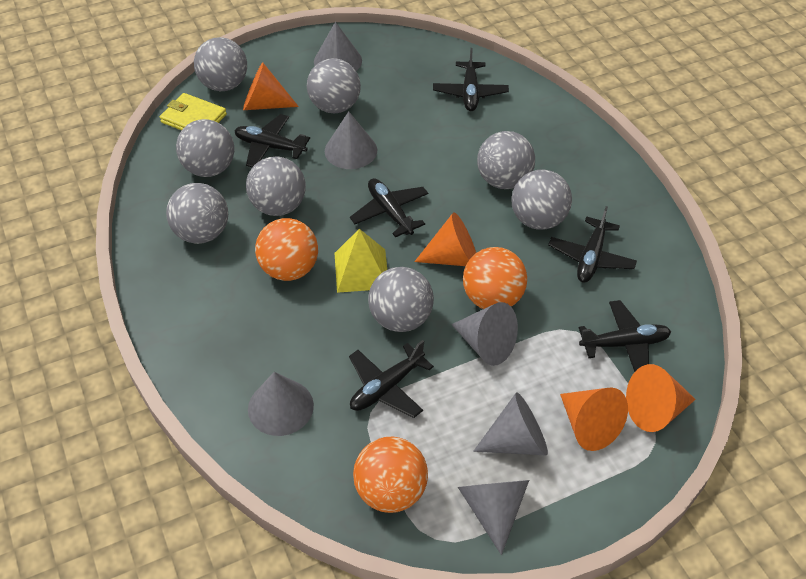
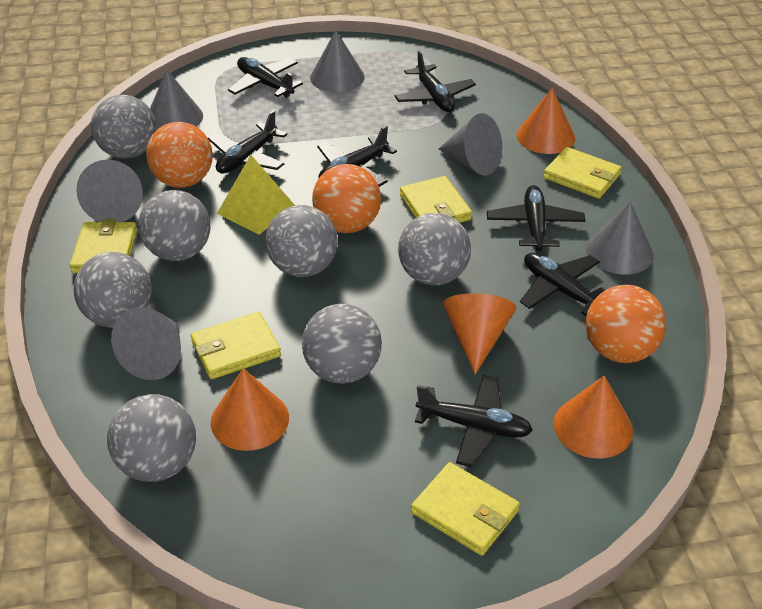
black plane: 6 -> 7
grey ball: 8 -> 7
yellow wallet: 1 -> 5

